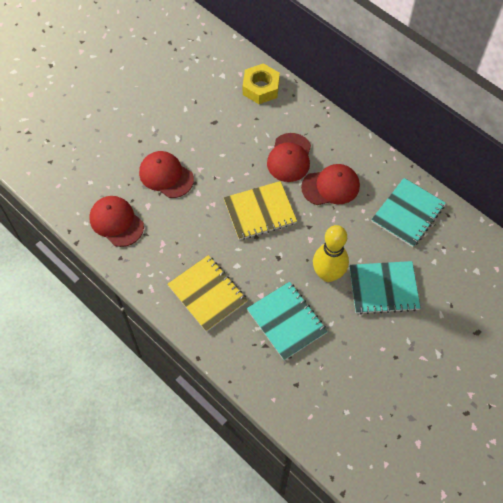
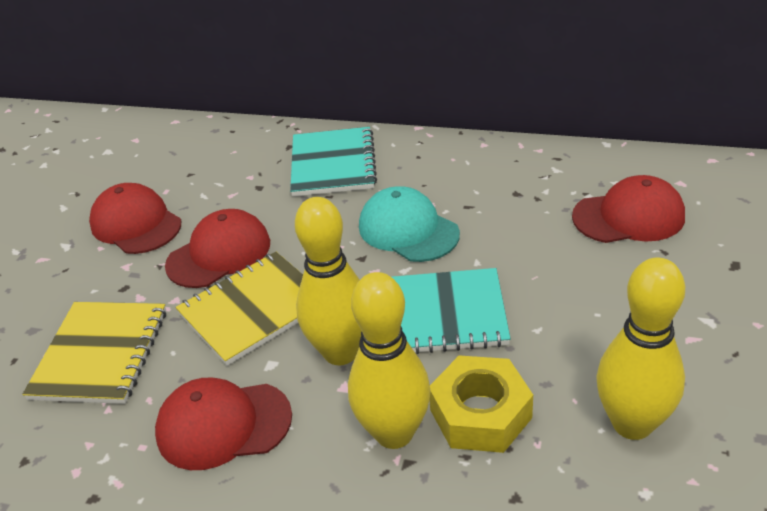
turquoise cap: 0 -> 1
turquoise notebook: 3 -> 2
yellow bowling pin: 1 -> 3

